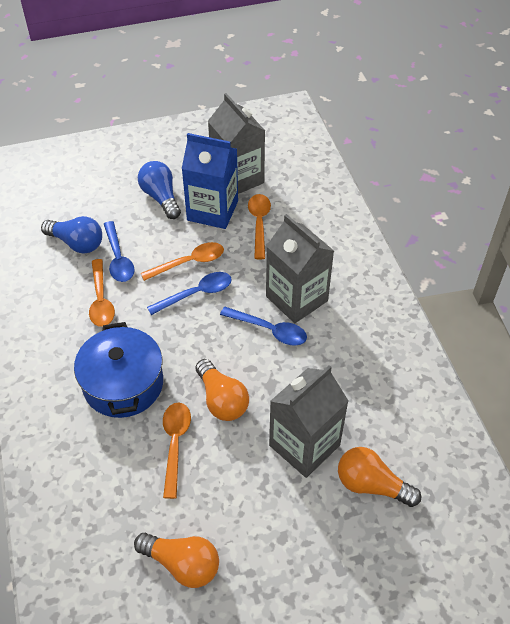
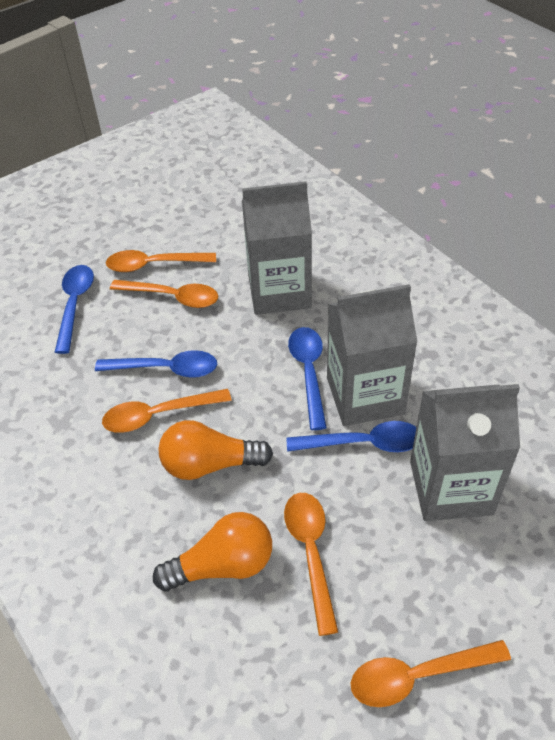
blue carton: 1 -> 0
blue light bulb: 2 -> 0
blue pot: 1 -> 0
blue spoon: 3 -> 4
orange light bulb: 3 -> 2
orange spoon: 4 -> 5

